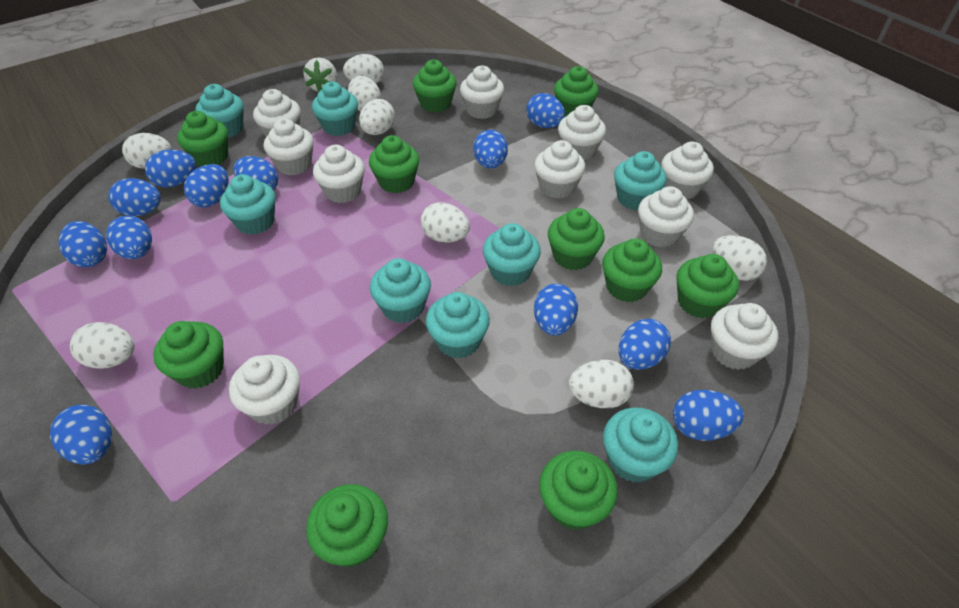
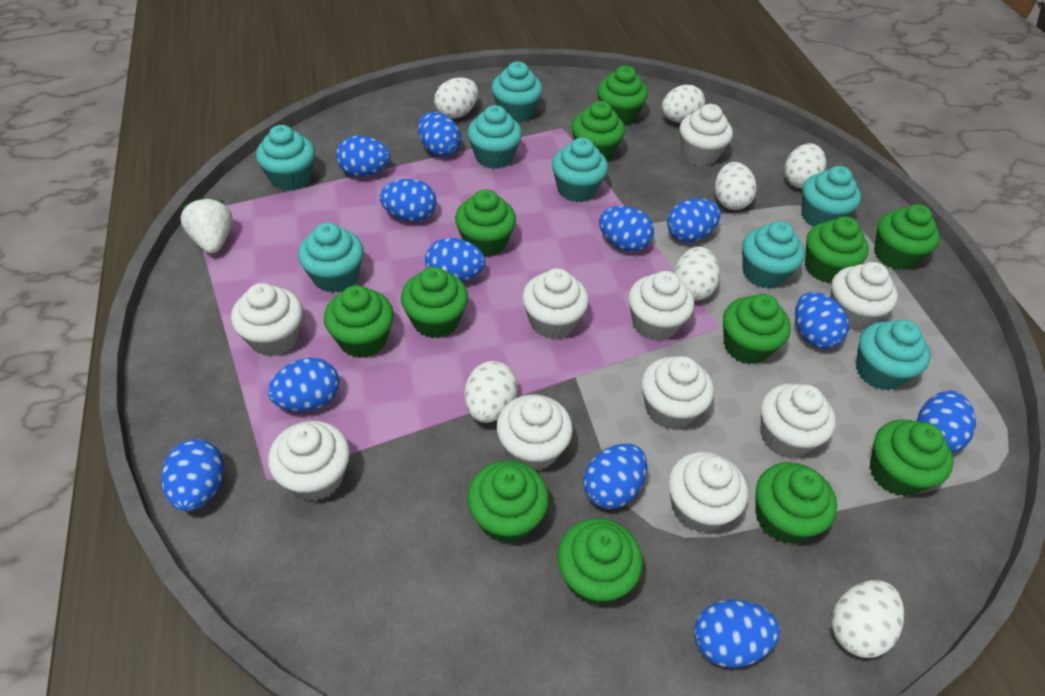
green cupcake: 10 -> 12
white egg: 8 -> 7

